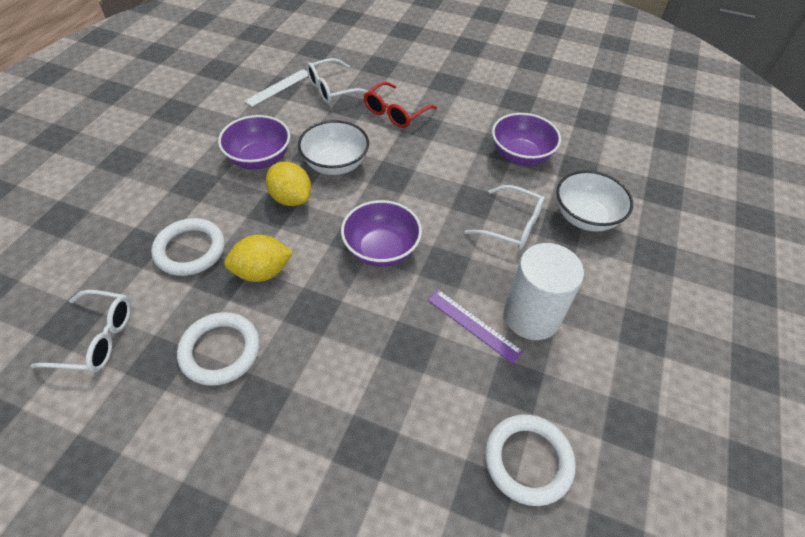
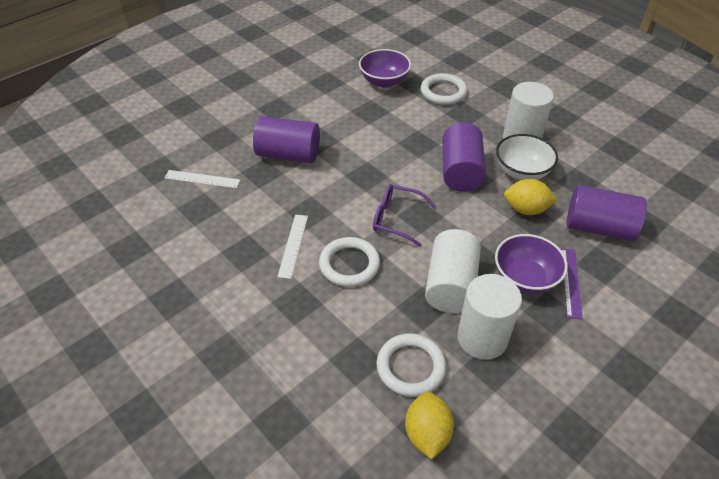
purple bowl: 3 -> 2
purple cylinder: 0 -> 3
purple glasses: 0 -> 1
red glasses: 1 -> 0
white bowl: 2 -> 1
white cylinder: 1 -> 3
white glasses: 3 -> 0
white ruler: 1 -> 2

